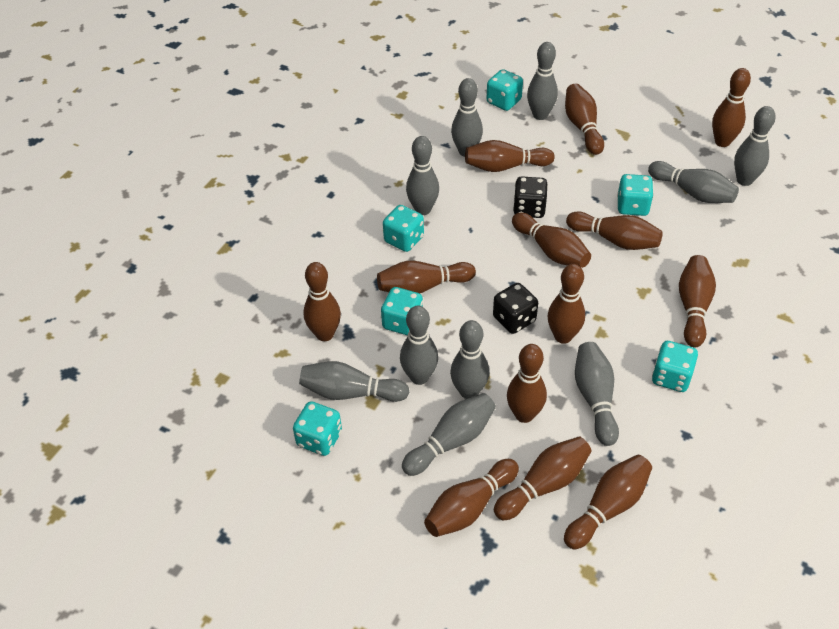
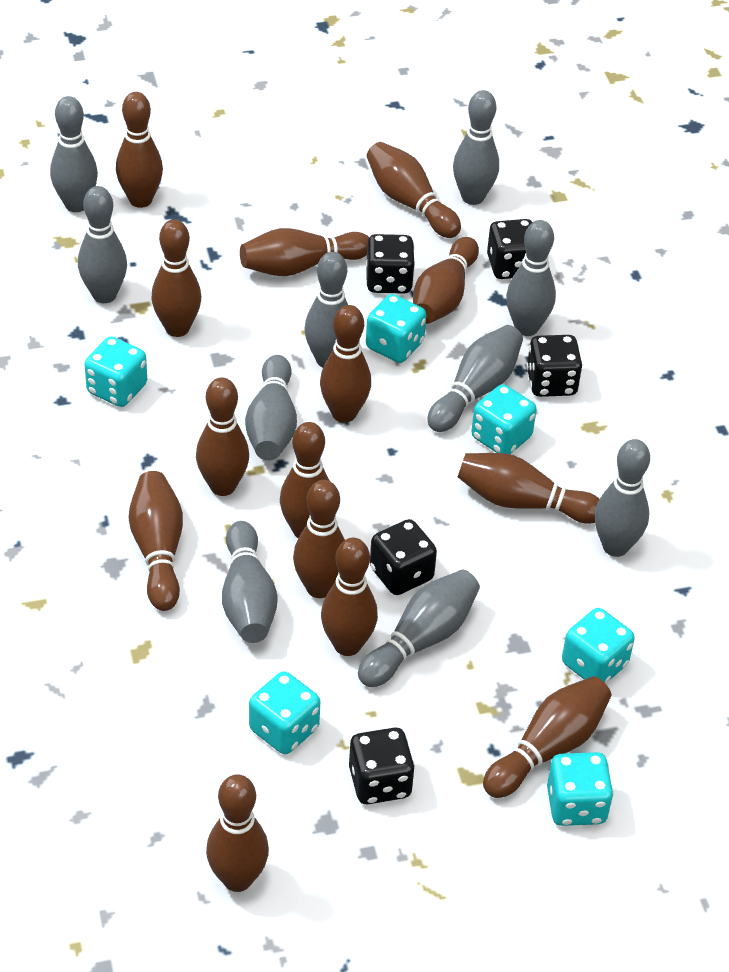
black dice: 2 -> 5
brown bowling pin: 13 -> 14

